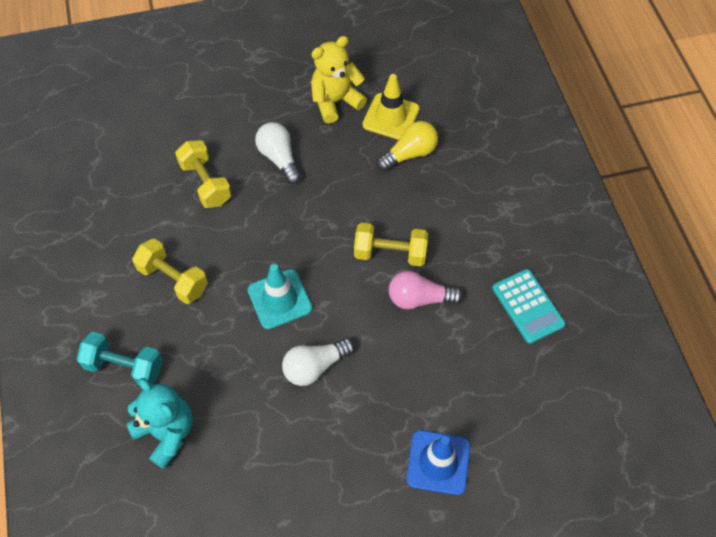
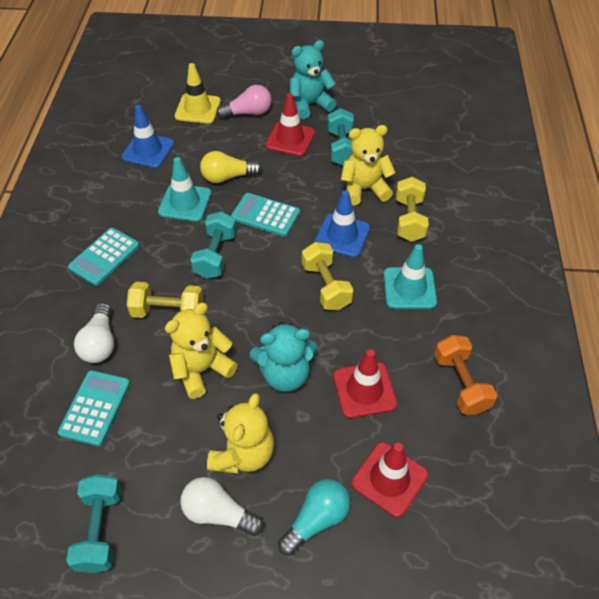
blue traffic cone: 1 -> 2
orange dumbbell: 0 -> 1
red traffic cone: 0 -> 3
turquoise calculator: 1 -> 3
turquoise dumbbell: 1 -> 3
turquoise light bulb: 0 -> 1
turquoise teddy bear: 1 -> 2
turquoise traffic cone: 1 -> 2
yellow teddy bear: 1 -> 3

